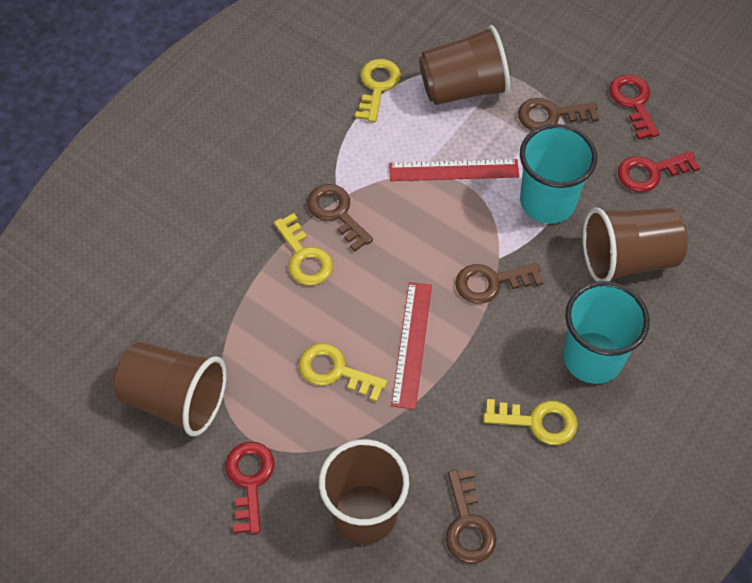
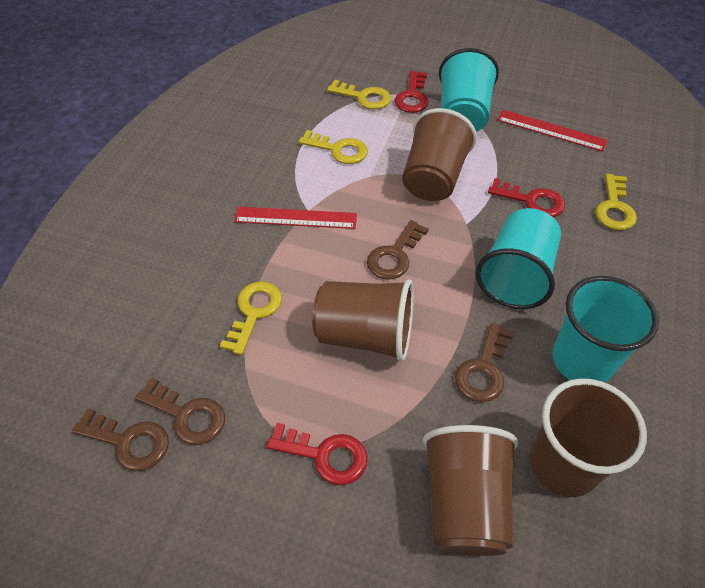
turquoise cup: 2 -> 3

